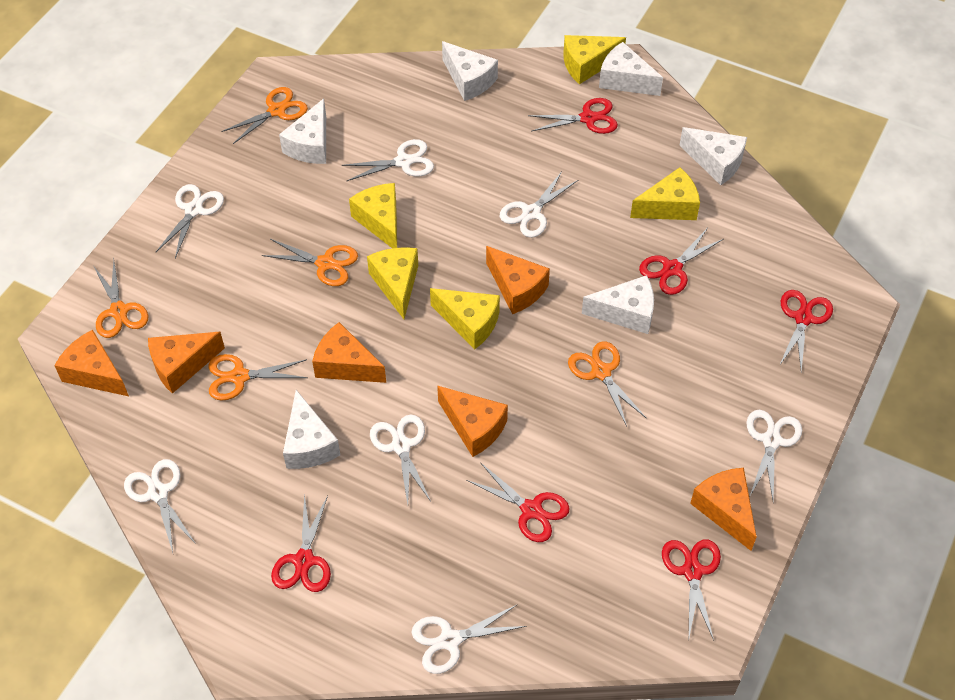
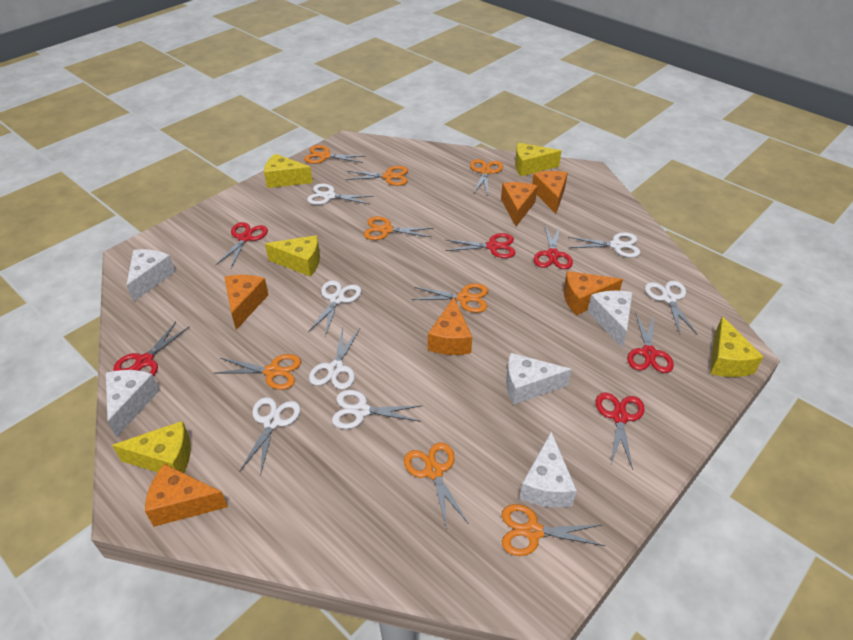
orange scissors: 5 -> 8
white cheese: 6 -> 5

